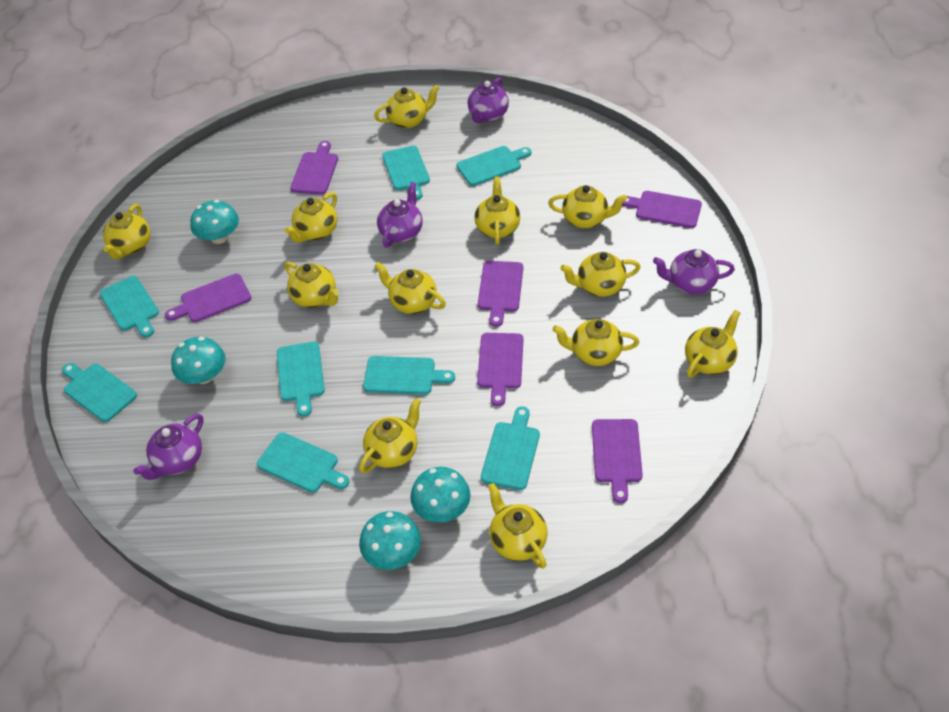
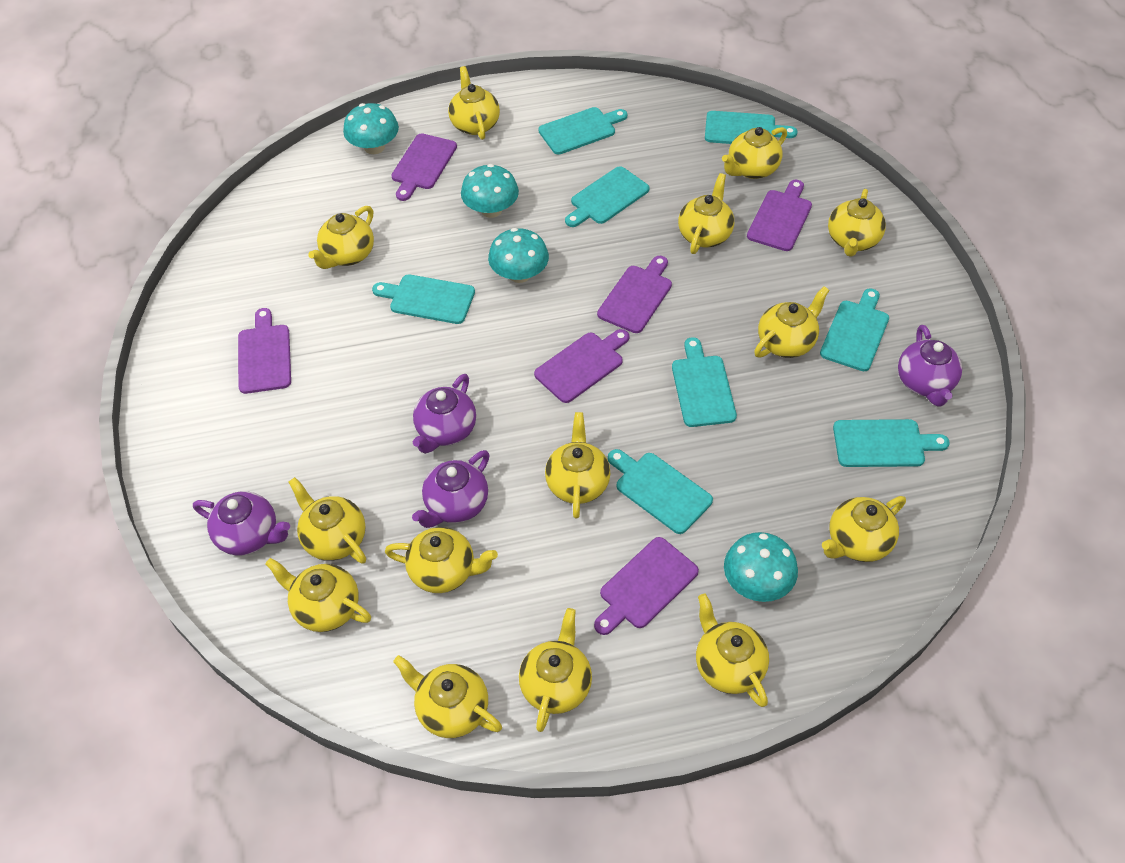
yellow teapot: 12 -> 14

